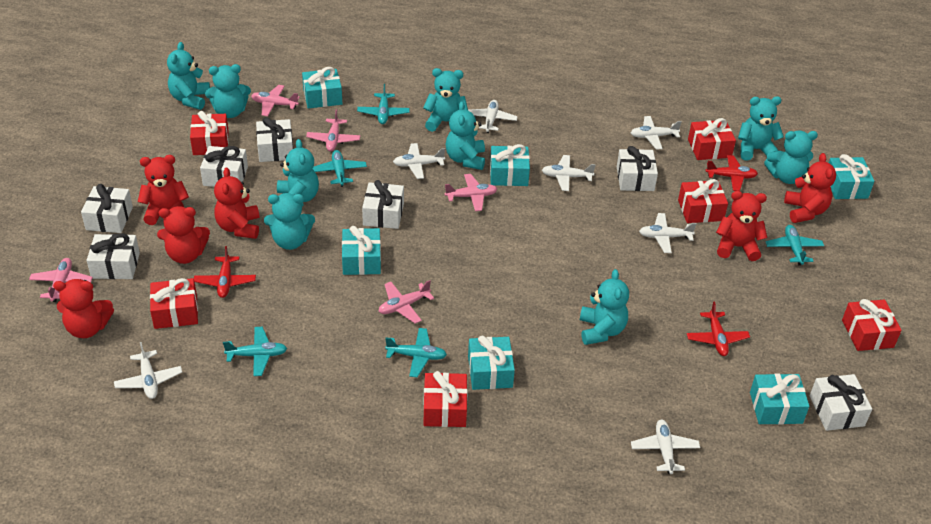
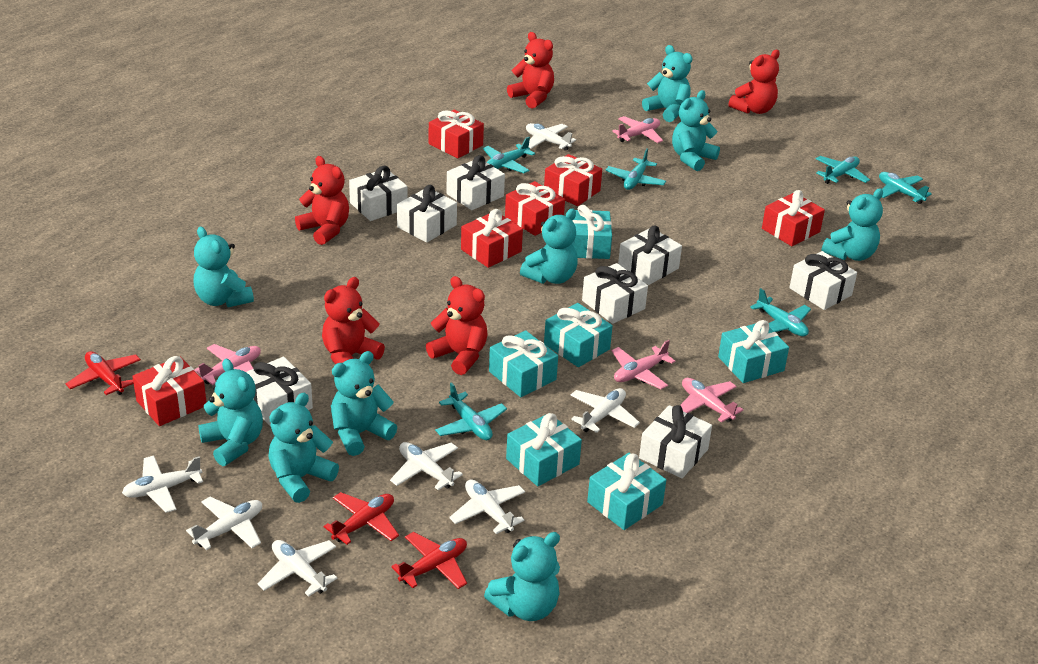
pink plane: 5 -> 4
red teddy bear: 6 -> 5
turquoise plane: 5 -> 6
white gift: 7 -> 8

